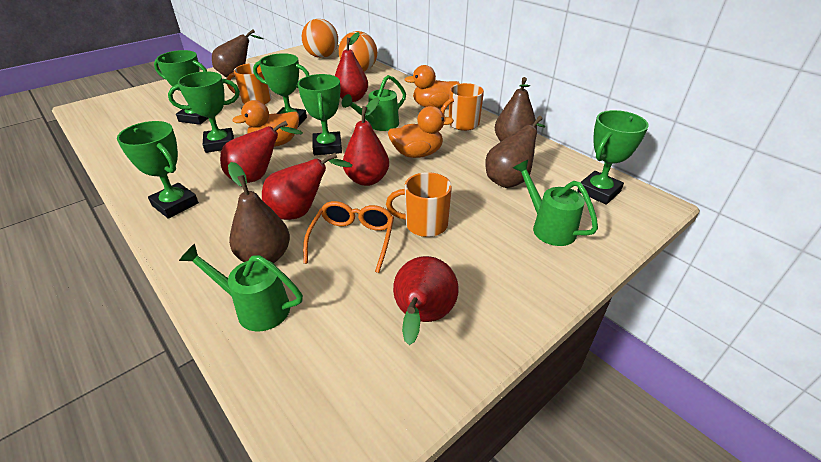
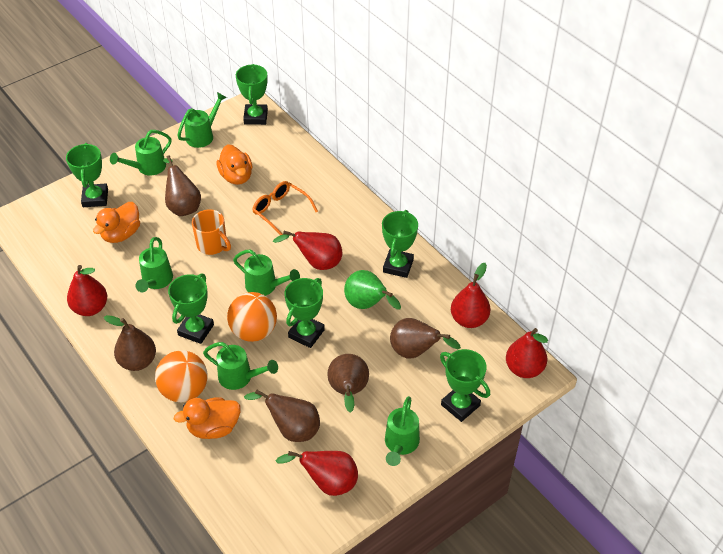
brown pear: 4 -> 5
green pear: 0 -> 1
green watering can: 3 -> 6
orange mug: 3 -> 1

